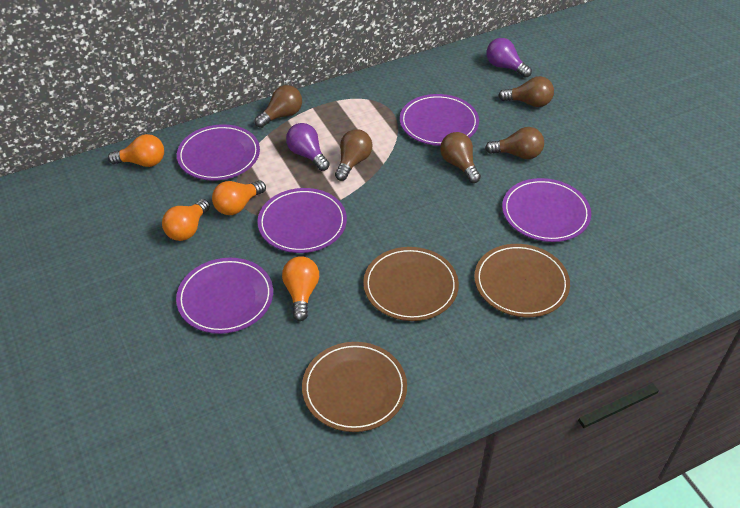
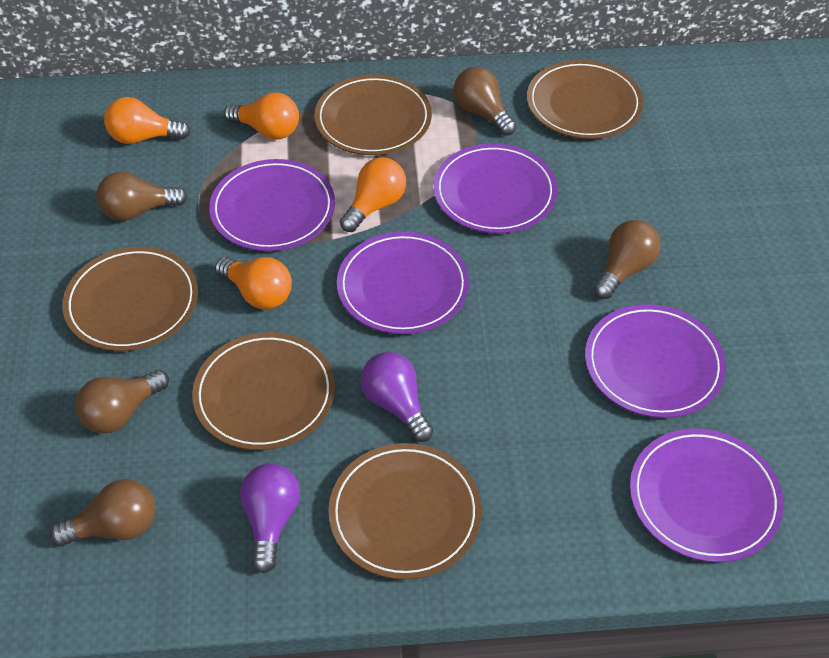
brown plate: 3 -> 5

